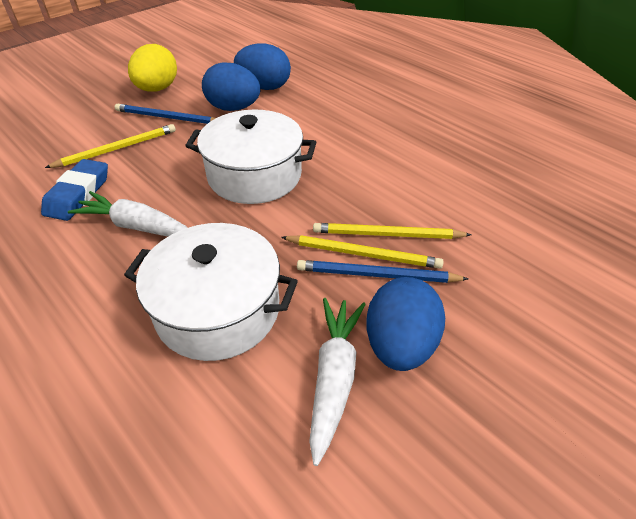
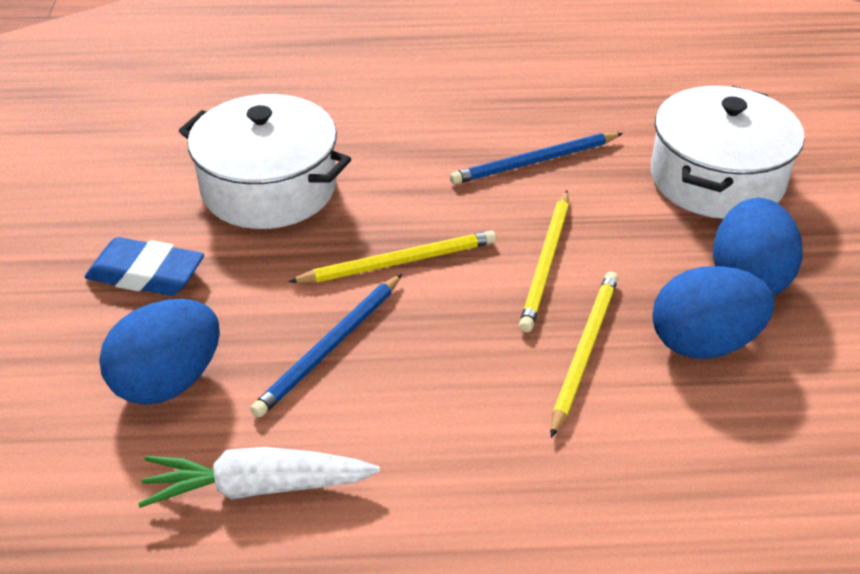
white carrot: 2 -> 1
yellow egg: 1 -> 0

